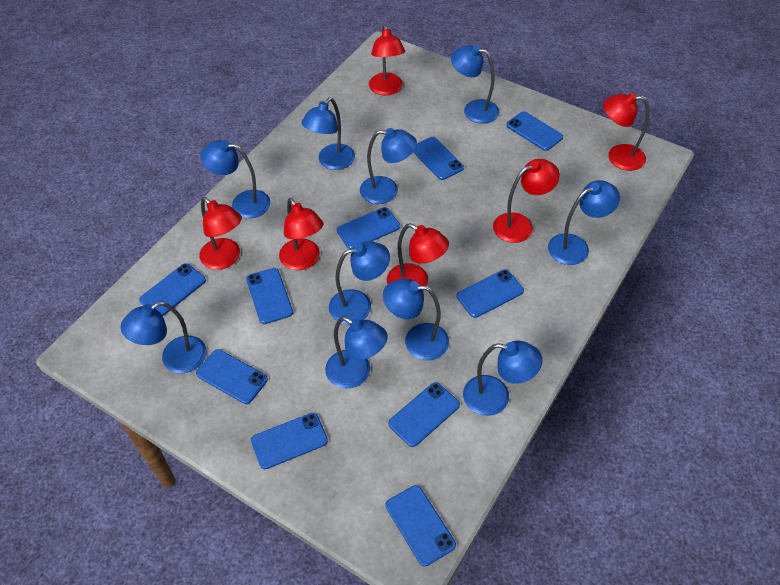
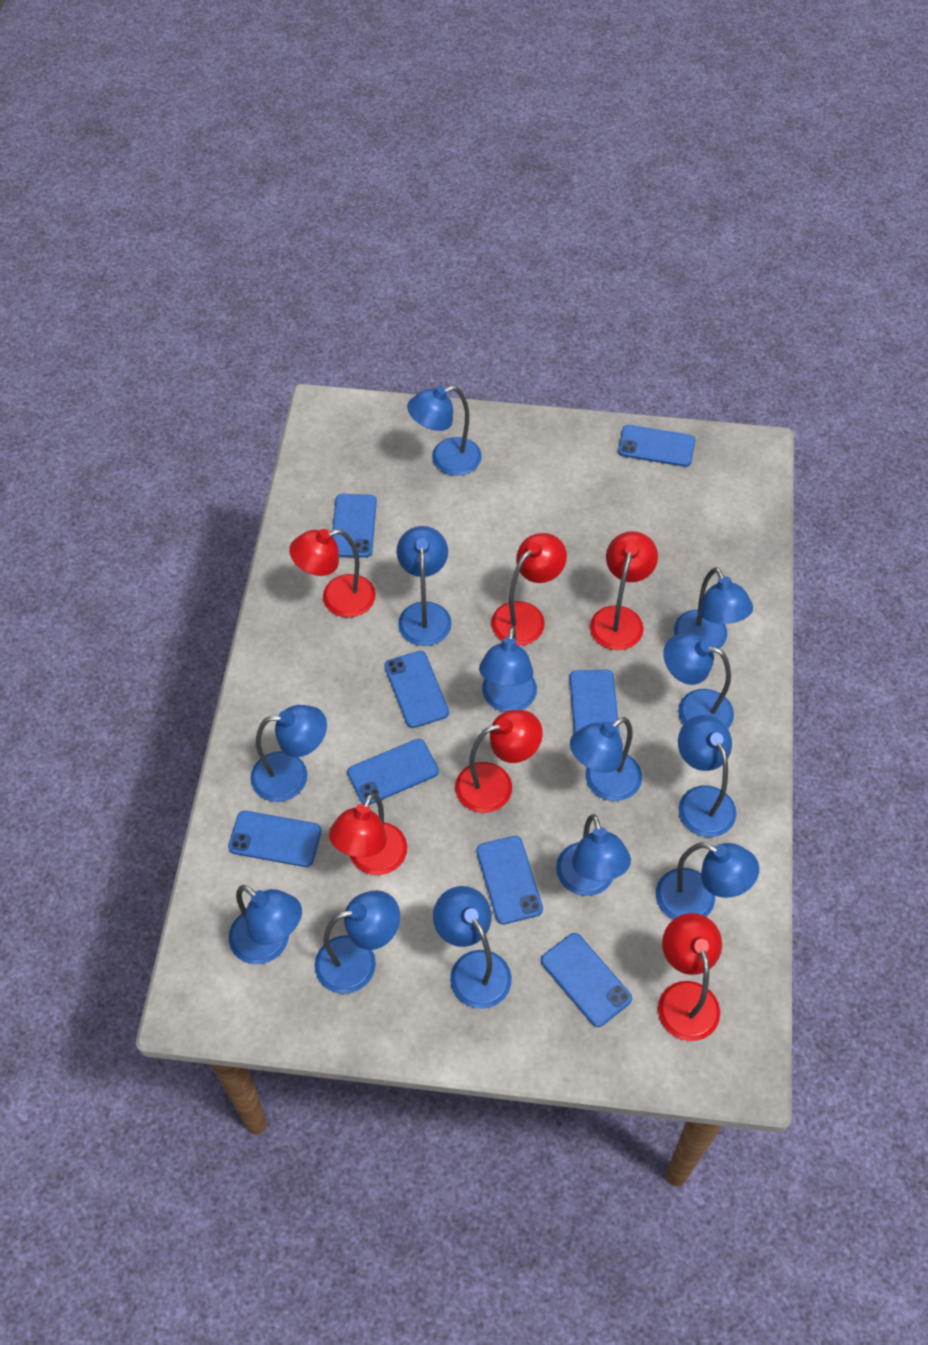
blue lamp: 10 -> 13
blue phone: 10 -> 8

